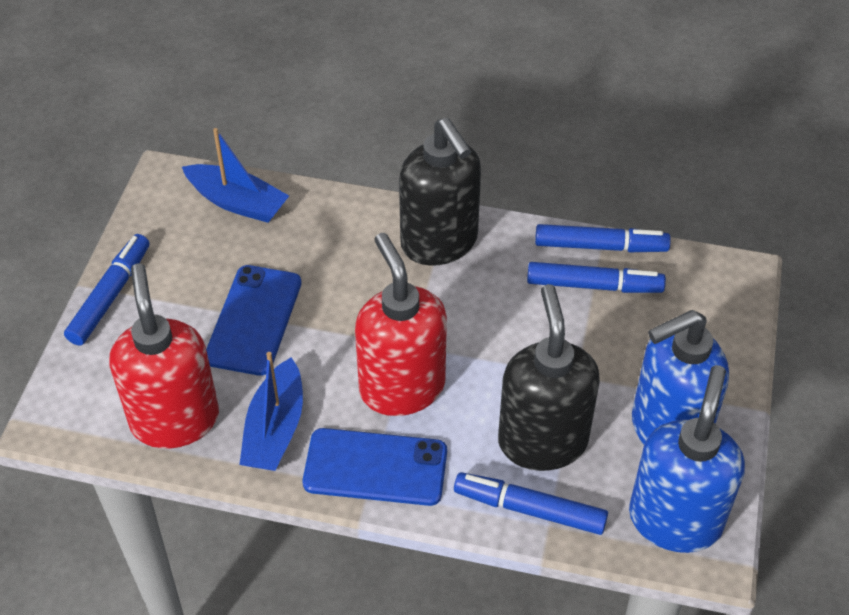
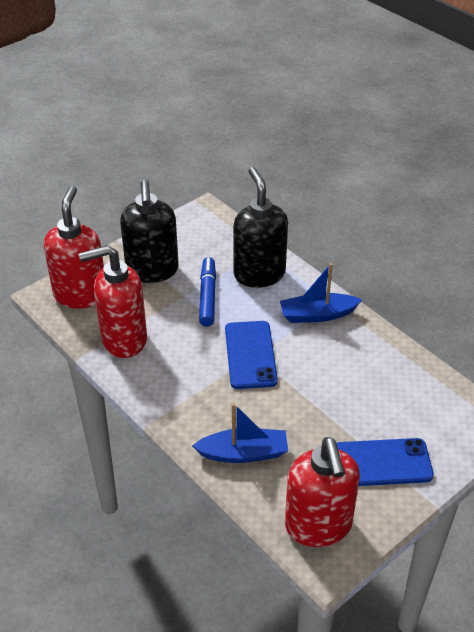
blue marker: 4 -> 1
blue soap dispenser: 2 -> 0
red soap dispenser: 2 -> 3

